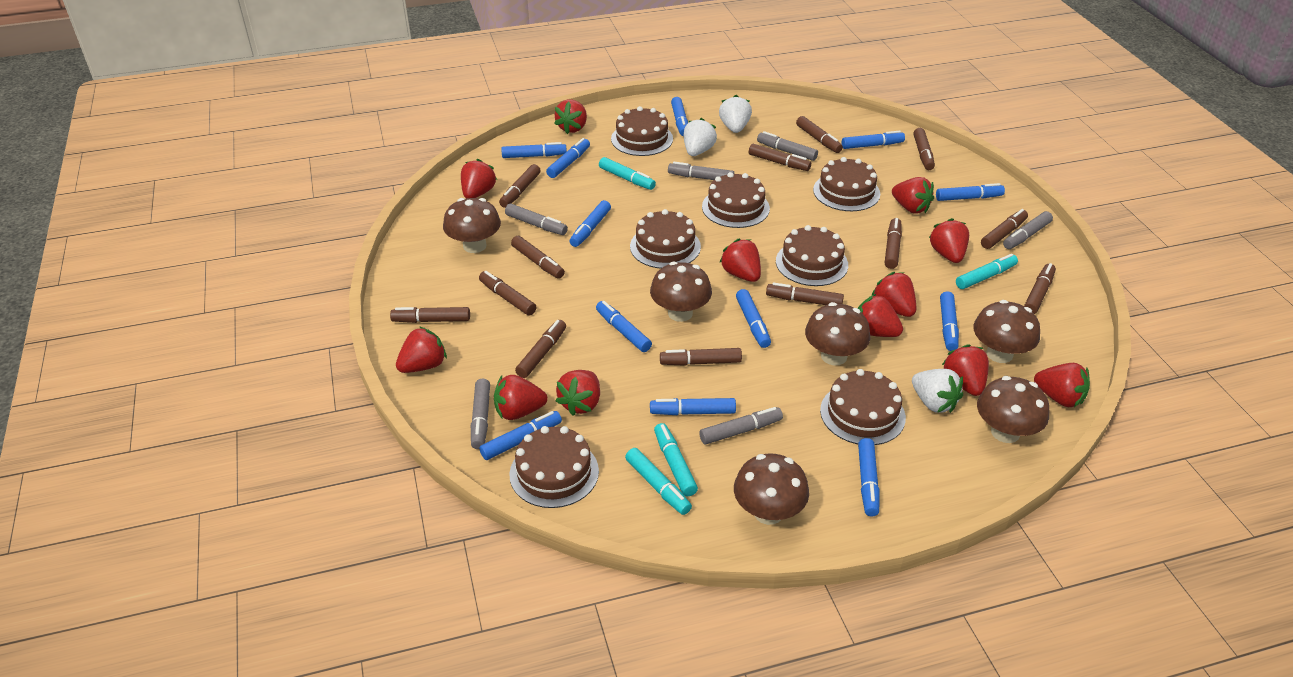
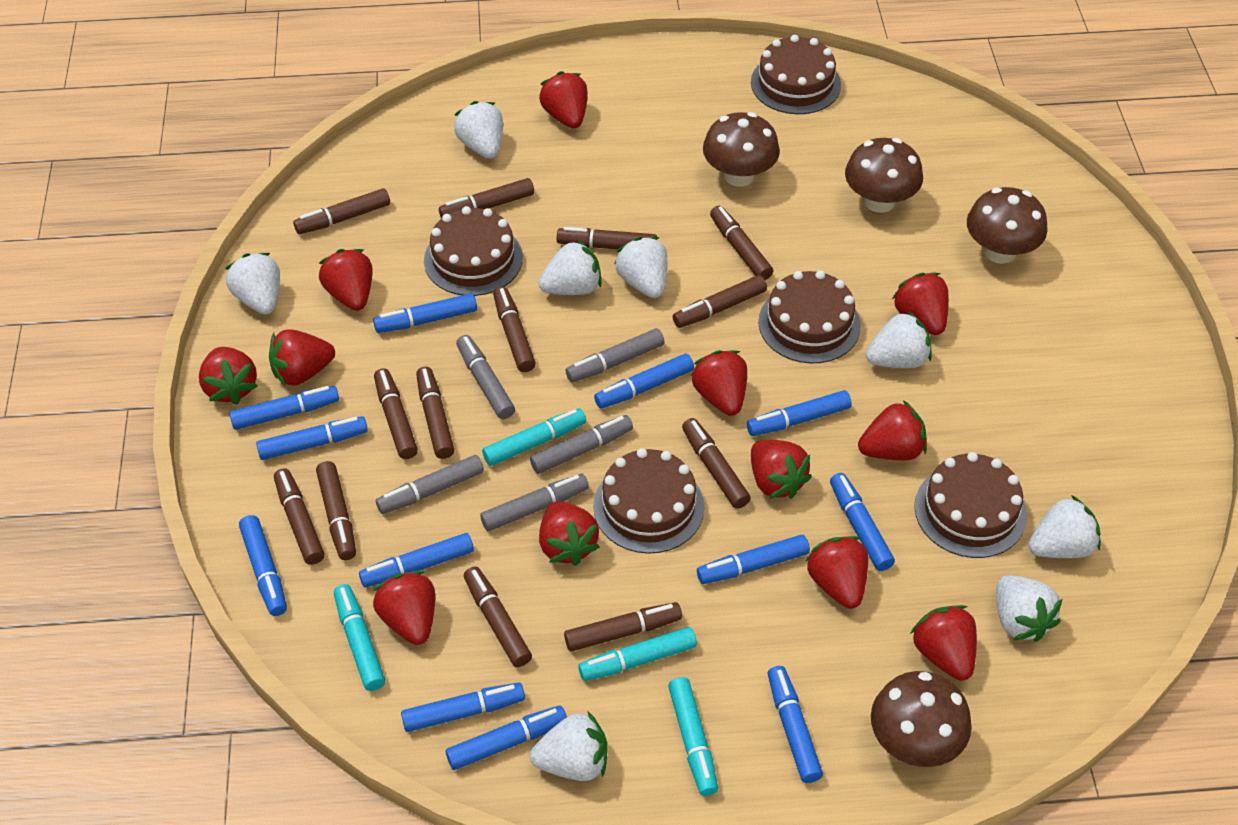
brown cake: 7 -> 5
brown mushroom: 6 -> 4
grey marker: 6 -> 5
white strawberry: 3 -> 8

